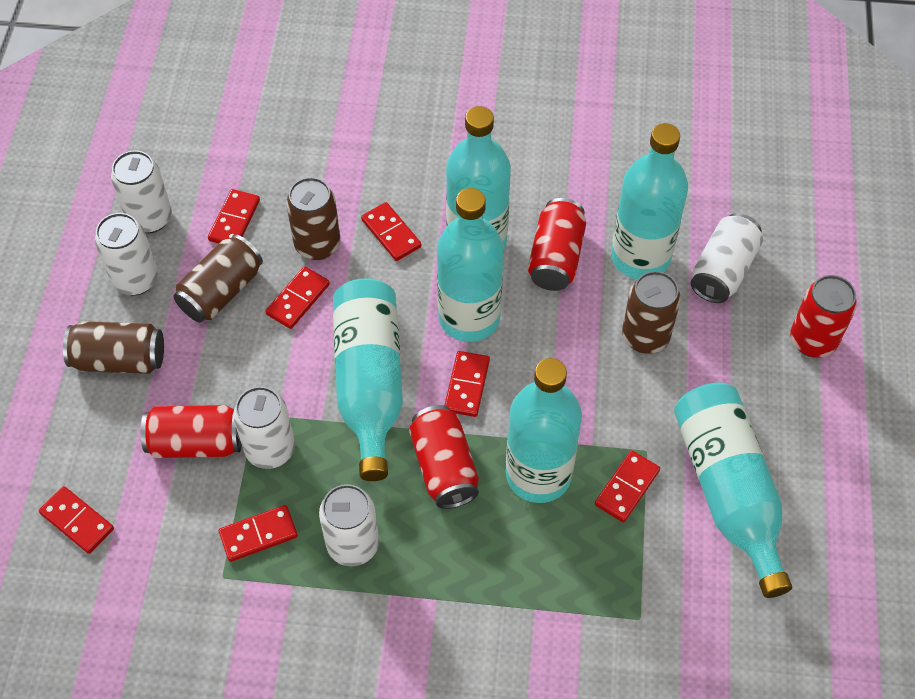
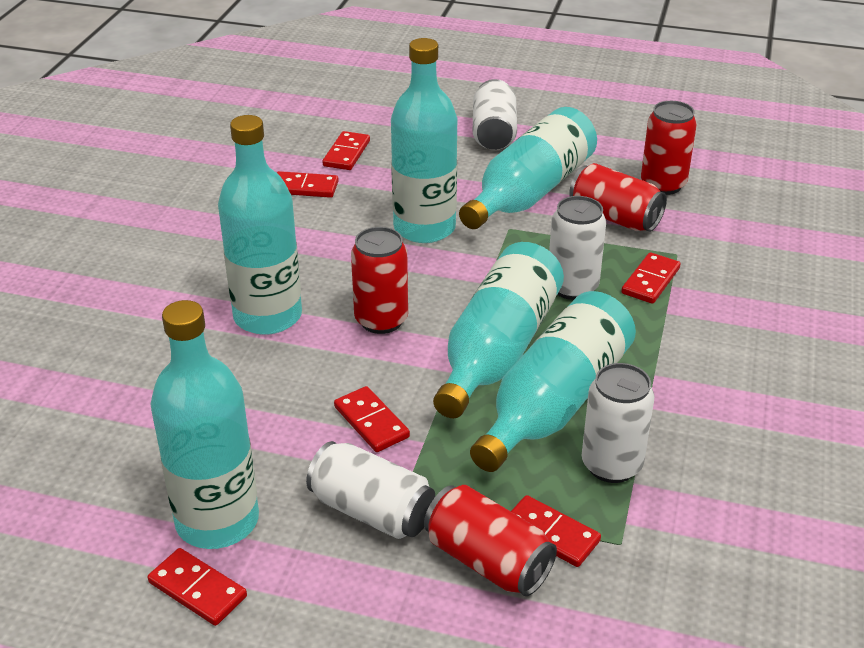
brown can: 4 -> 0
red domino: 7 -> 6
white can: 5 -> 4

